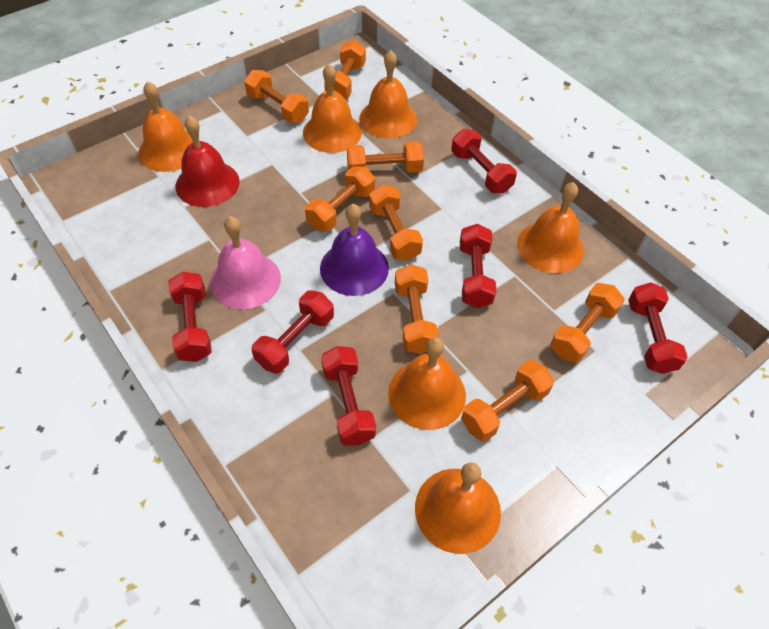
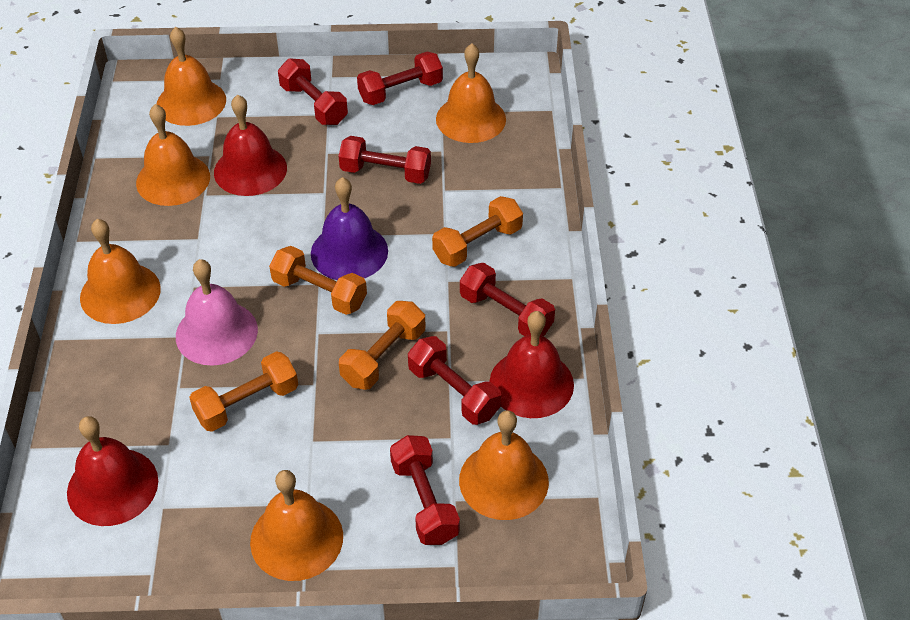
orange dumbbell: 8 -> 4
red bell: 1 -> 3

